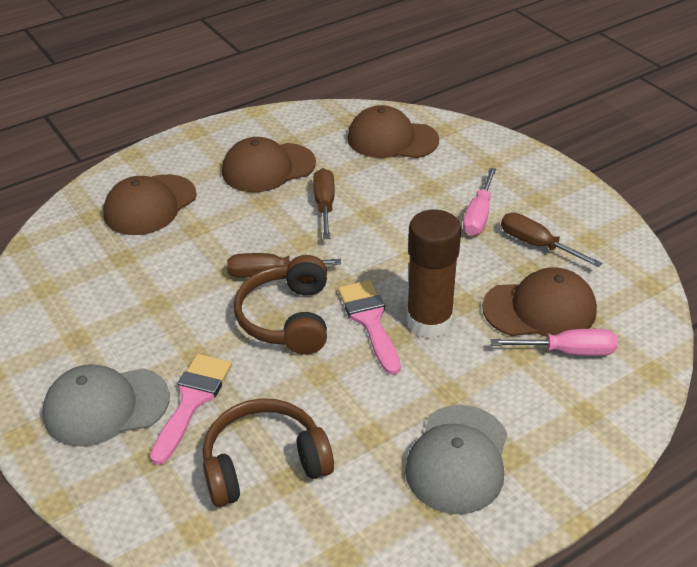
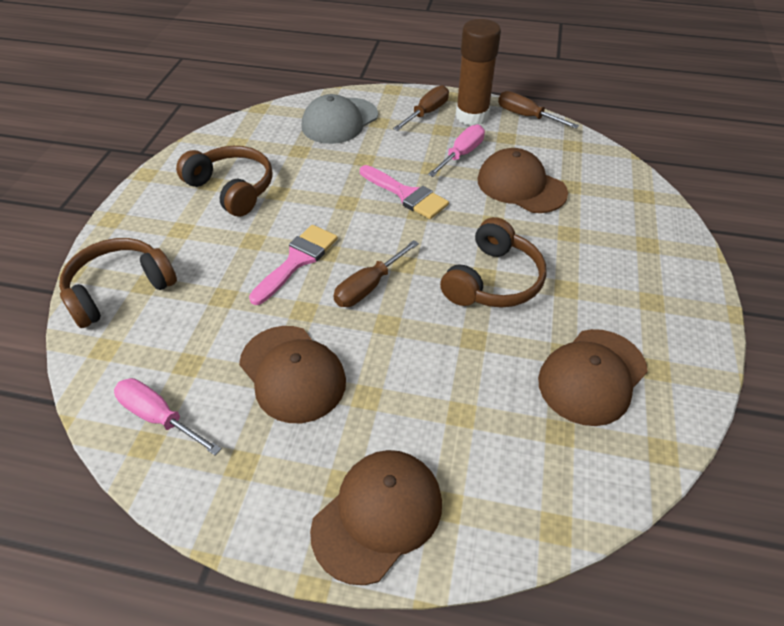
brown headphones: 2 -> 3
grey cap: 2 -> 1

